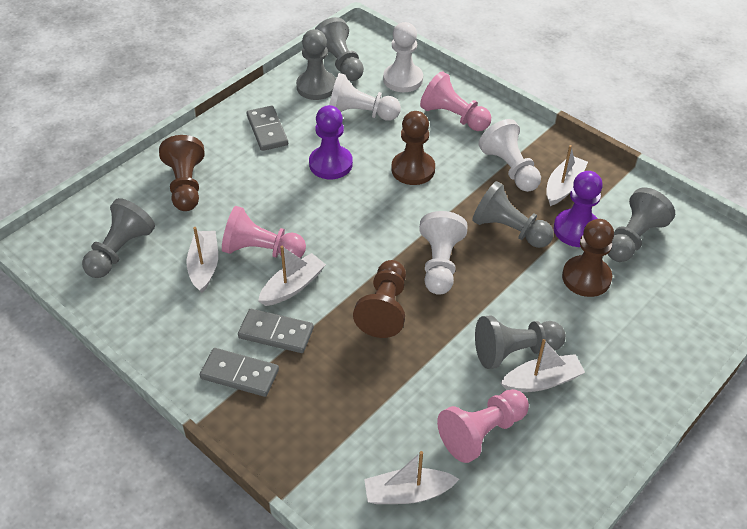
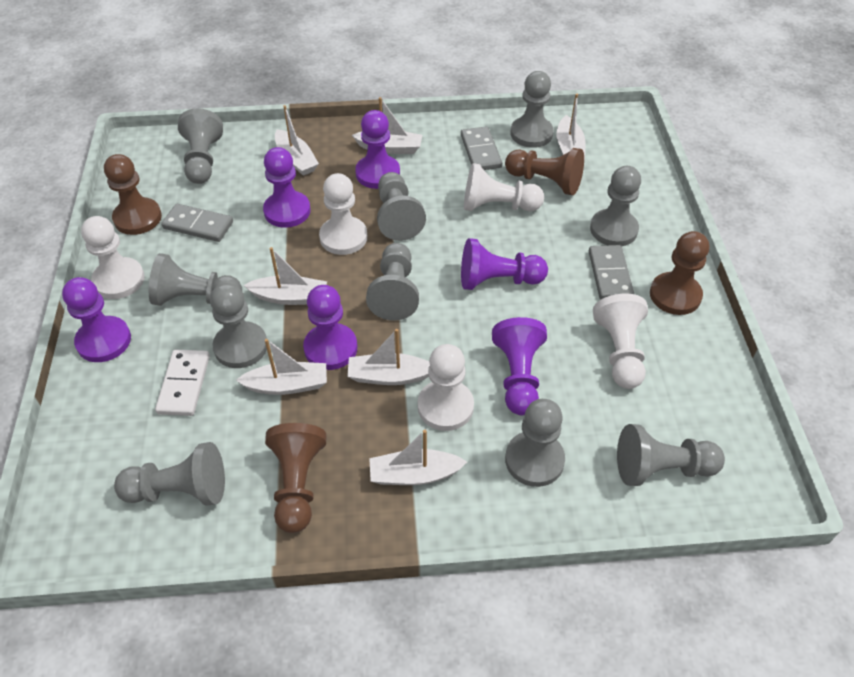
grey pawn: 6 -> 10
pink pawn: 3 -> 0
purple pawn: 2 -> 6
white boat: 5 -> 7
white domino: 0 -> 1
white pawn: 4 -> 5

